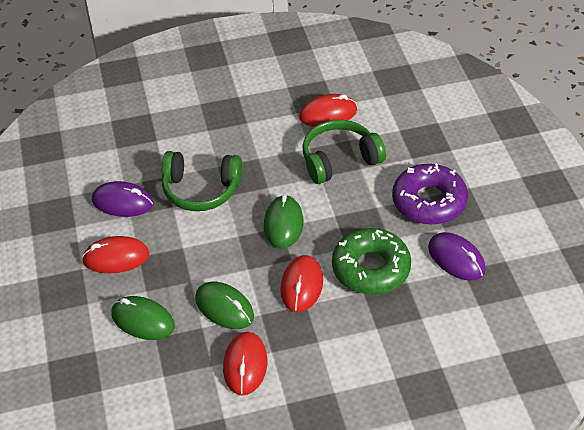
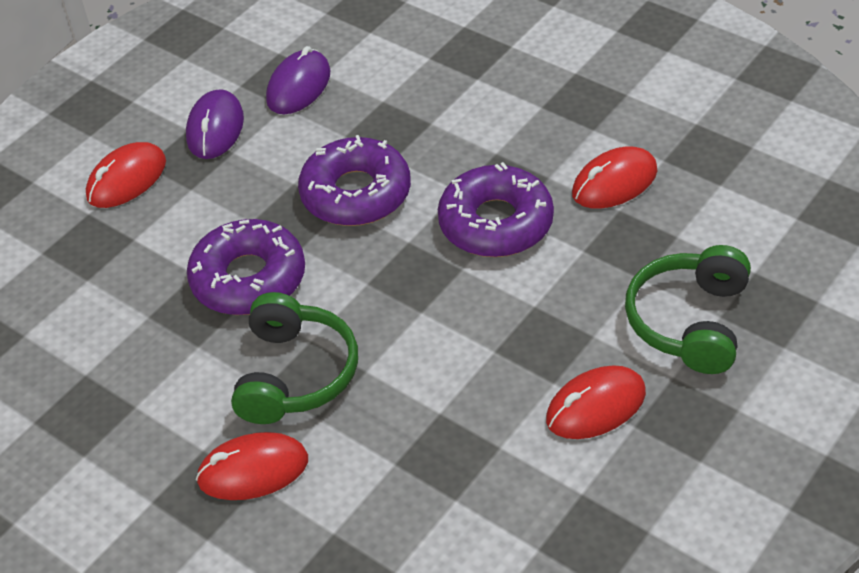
green donut: 1 -> 0
green mouse: 3 -> 0
purple donut: 1 -> 3

